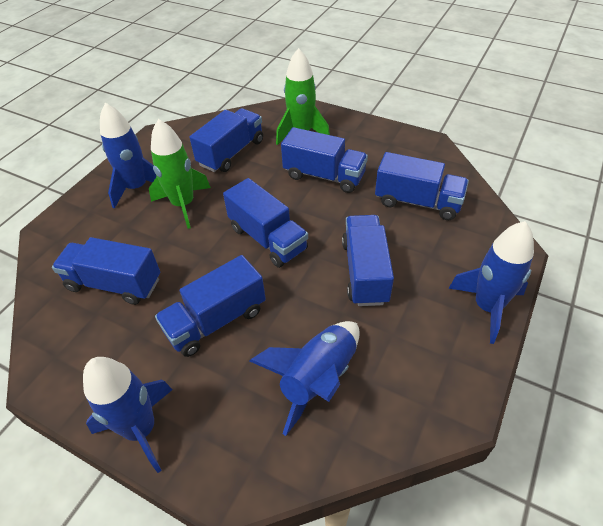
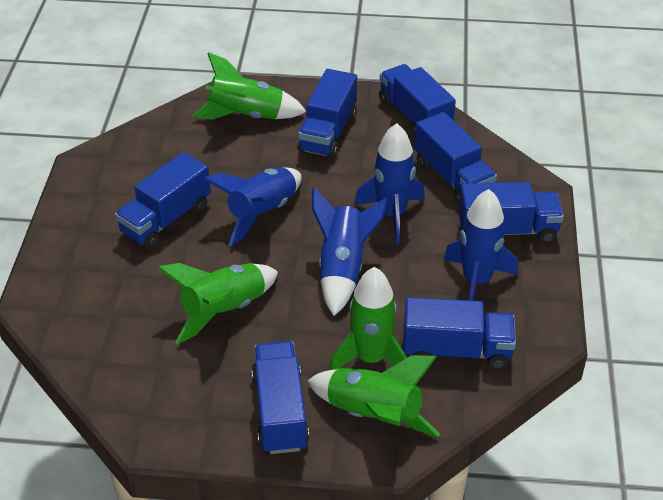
green rocket: 2 -> 4

